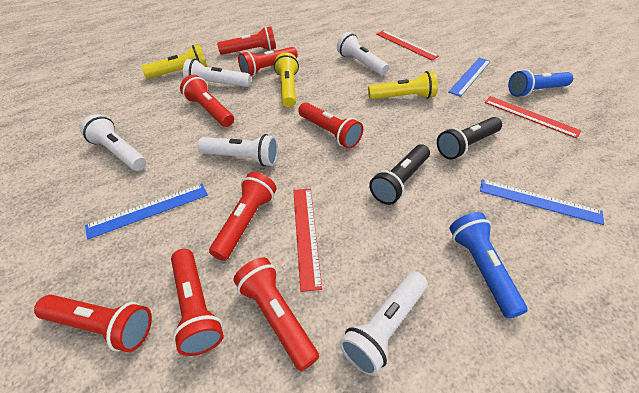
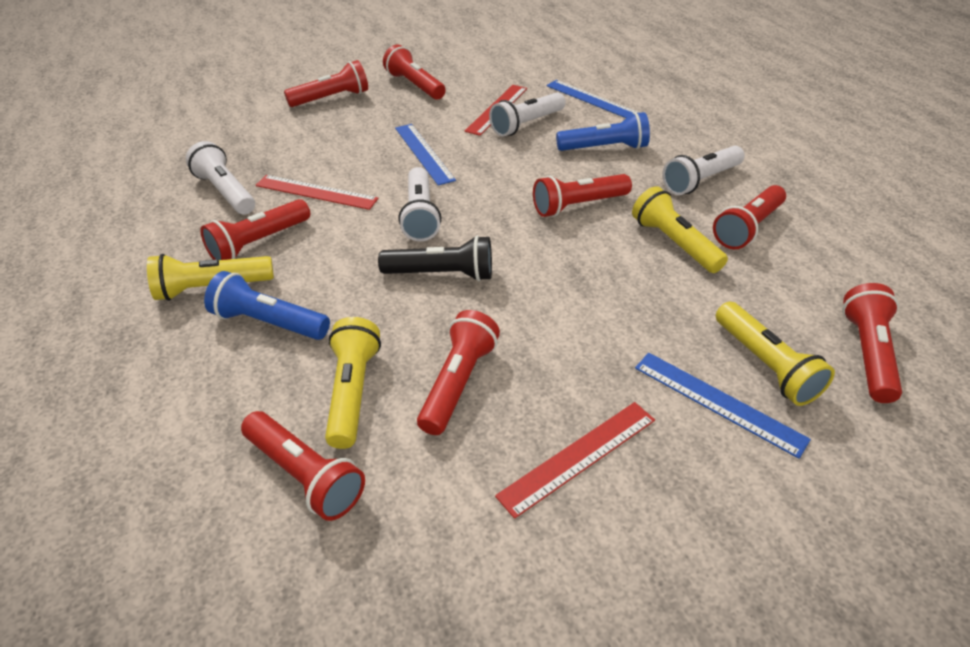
black flashlight: 2 -> 1
white flashlight: 5 -> 4
yellow flashlight: 3 -> 4

